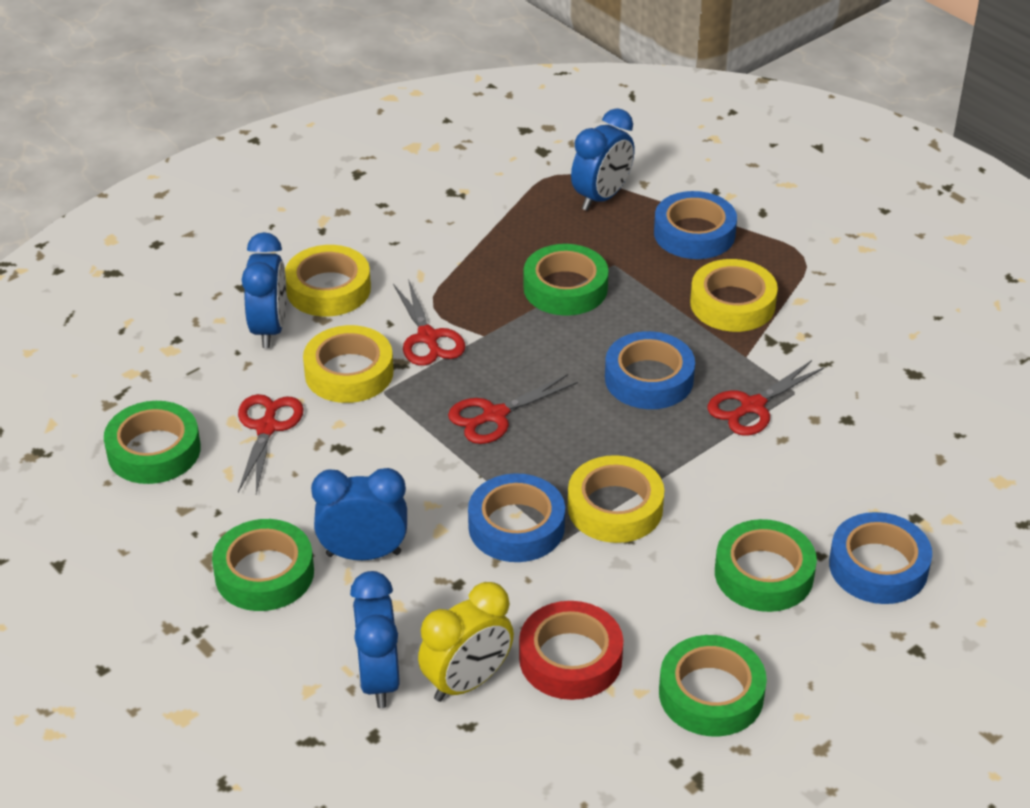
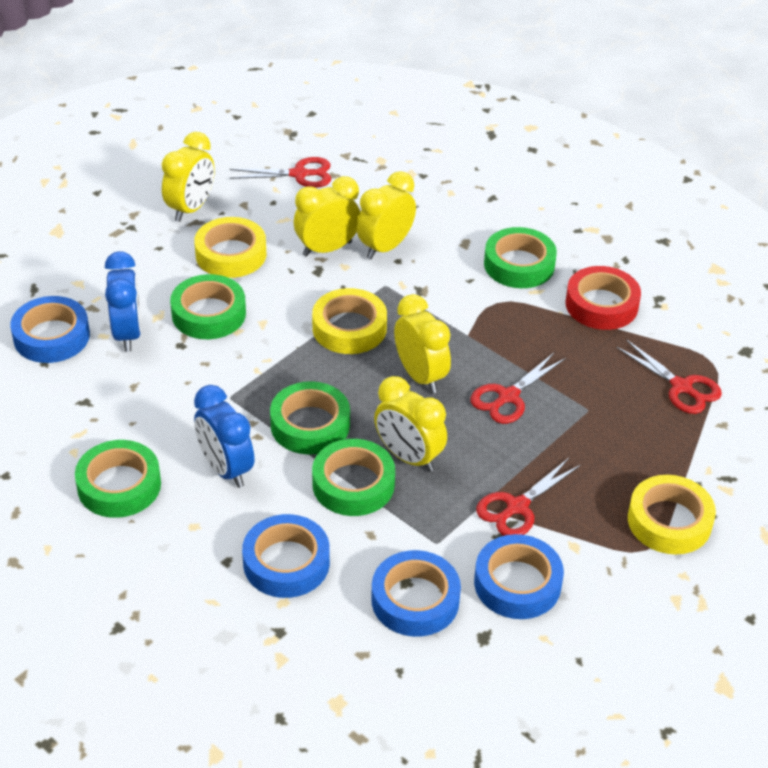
blue clock: 4 -> 2
yellow clock: 1 -> 5
yellow tape: 4 -> 3

